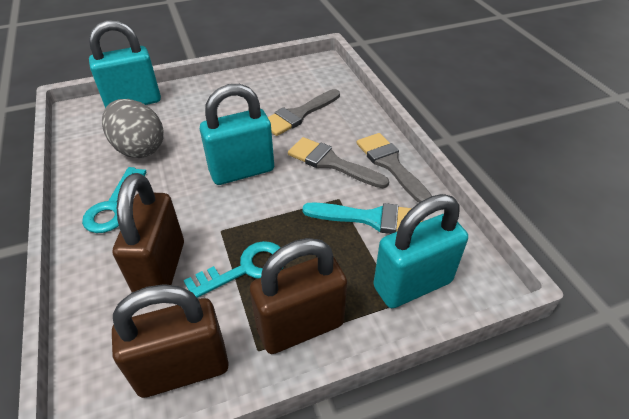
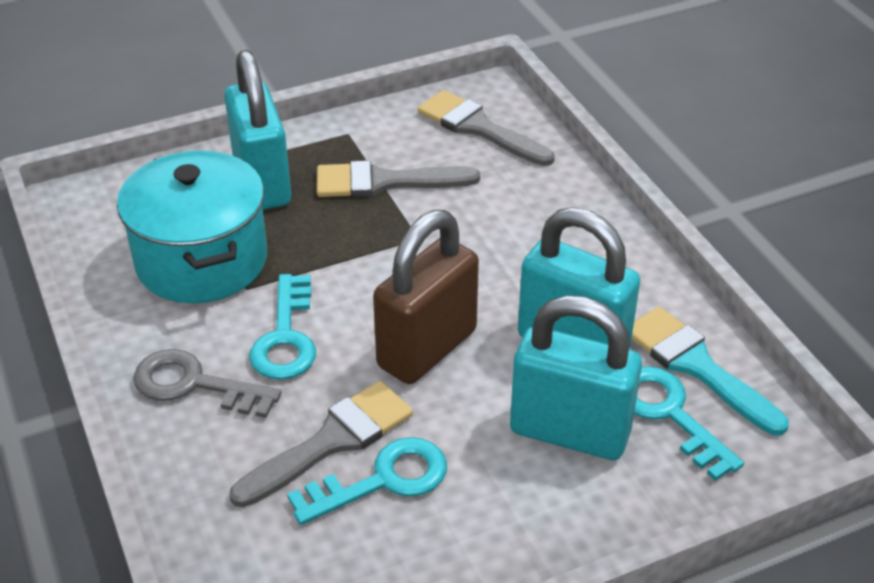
brown padlock: 3 -> 1
grey egg: 1 -> 0
grey key: 0 -> 1
turquoise key: 2 -> 3
turquoise pot: 0 -> 1

